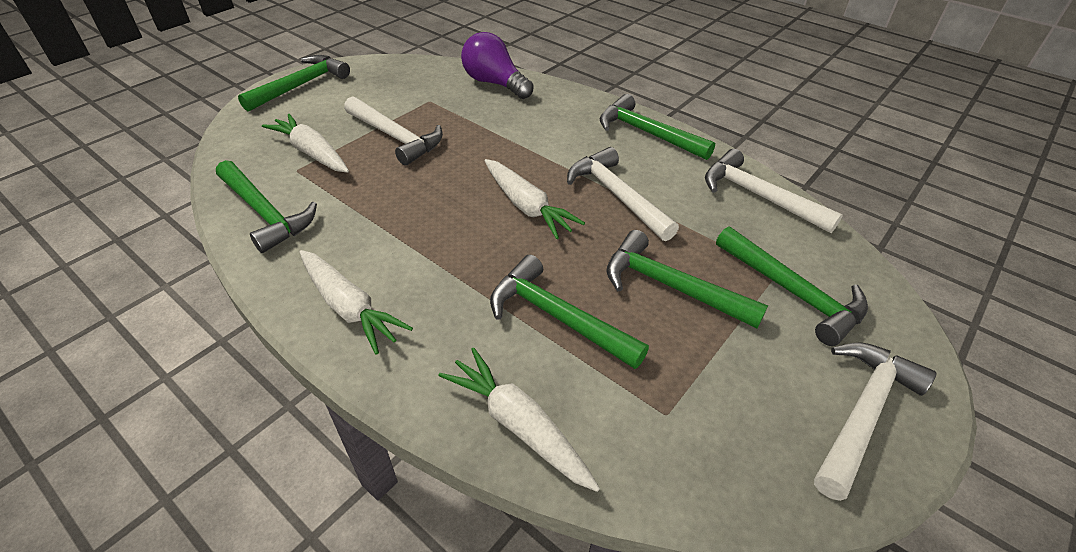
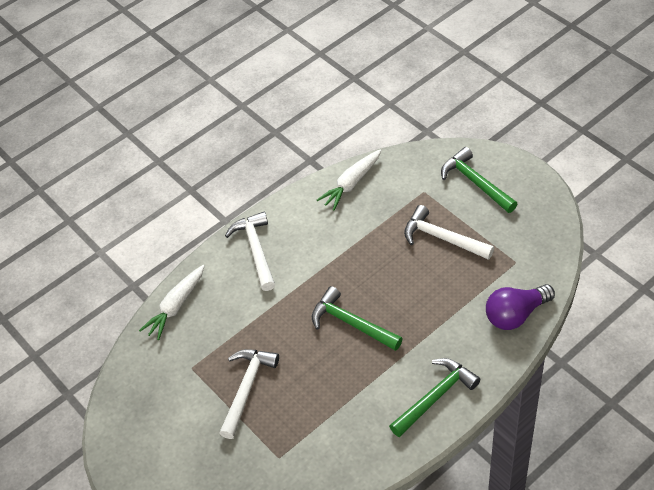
green hammer: 6 -> 3
white carrot: 4 -> 2
white hammer: 4 -> 3

